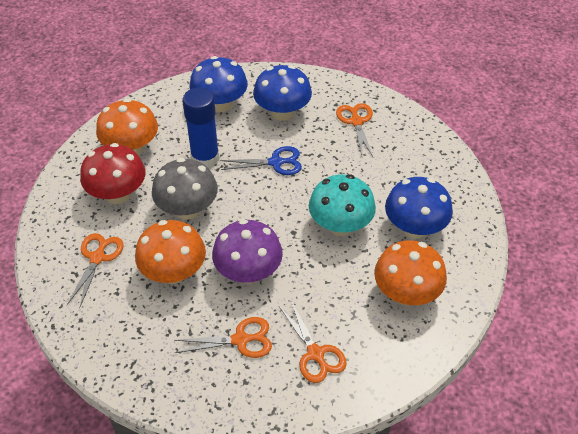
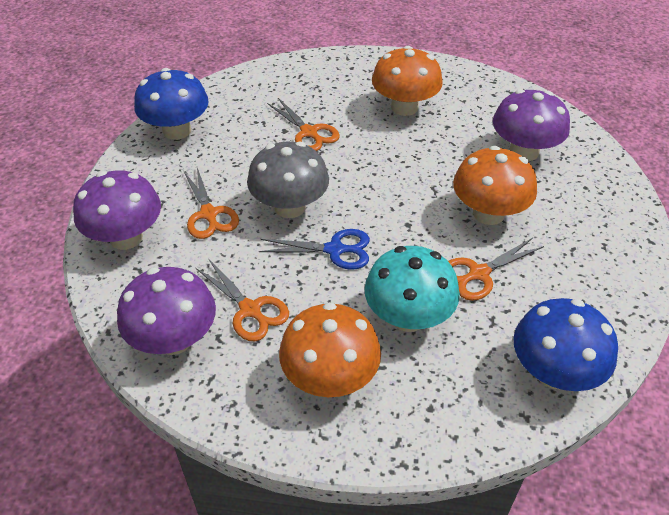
blue glue stick: 1 -> 0
blue mushroom: 3 -> 2
purple mushroom: 1 -> 3
red mushroom: 1 -> 0

